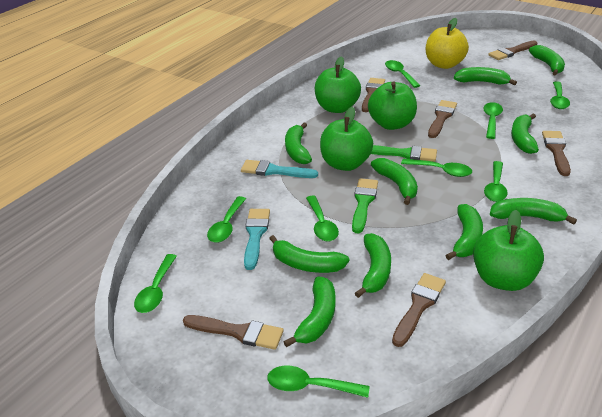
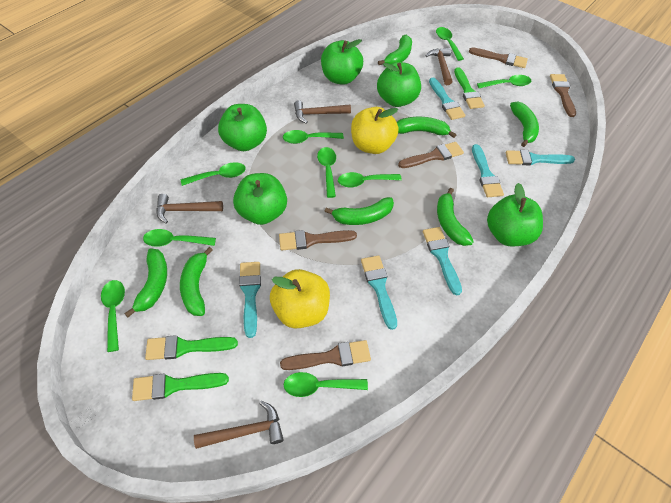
brown brush: 6 -> 5
brown hammer: 0 -> 4
green apple: 4 -> 5
green banana: 10 -> 7
green brush: 2 -> 3
turquoise brush: 2 -> 6
yellow apple: 1 -> 2

